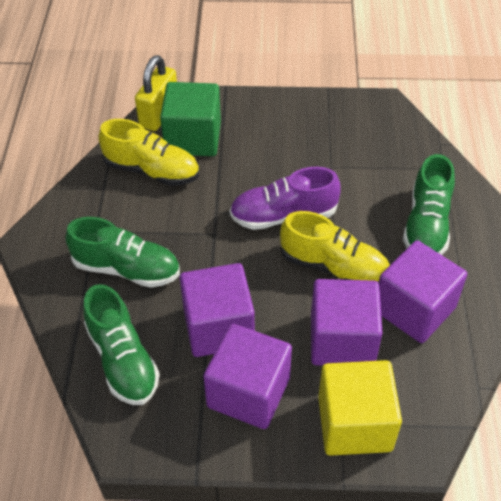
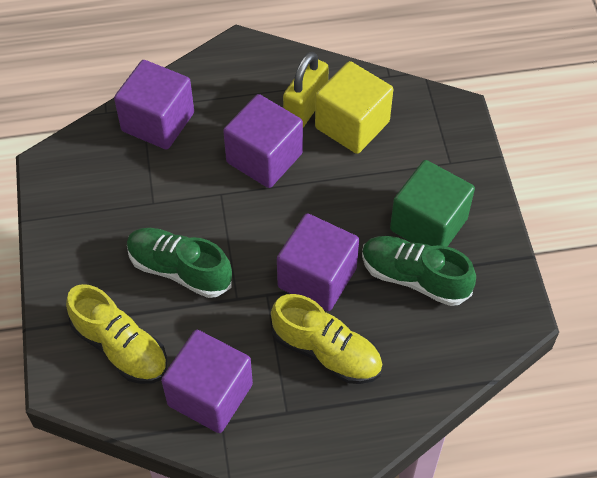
green shoe: 3 -> 2
purple shoe: 1 -> 0

